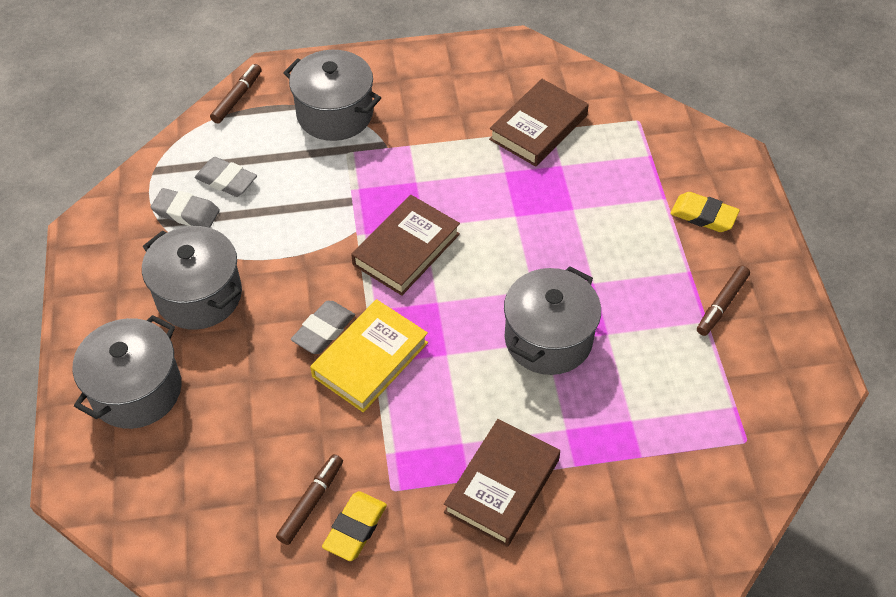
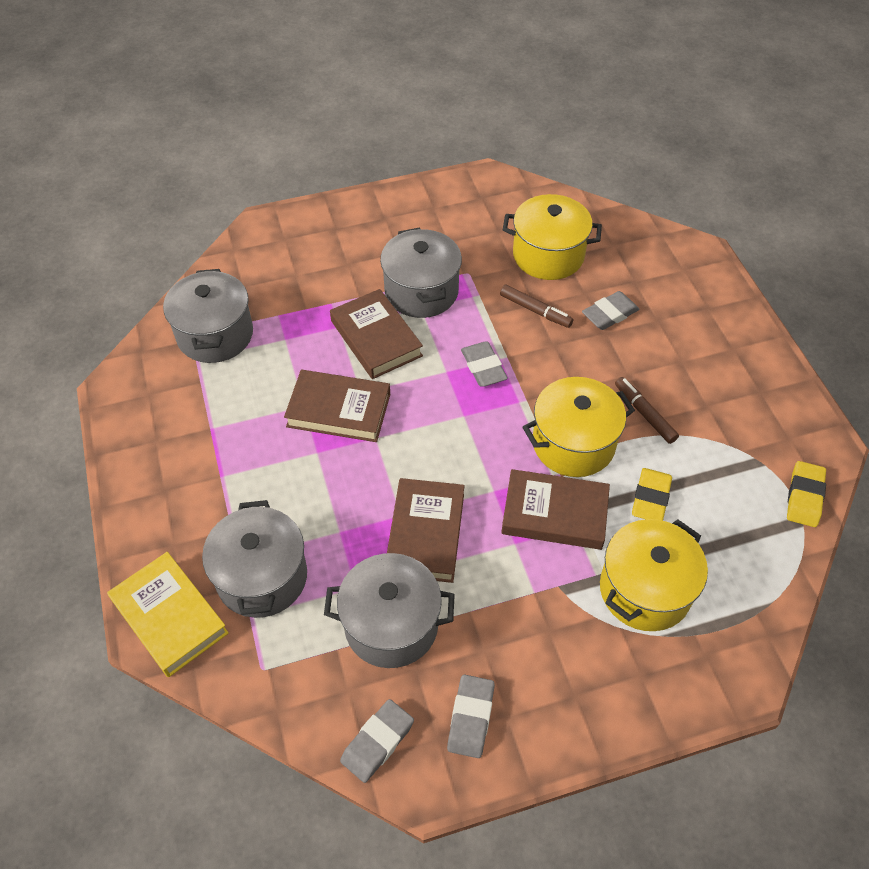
brown book: 3 -> 4
brown marker: 3 -> 2
grey eraser: 3 -> 4
yellow pot: 0 -> 3

